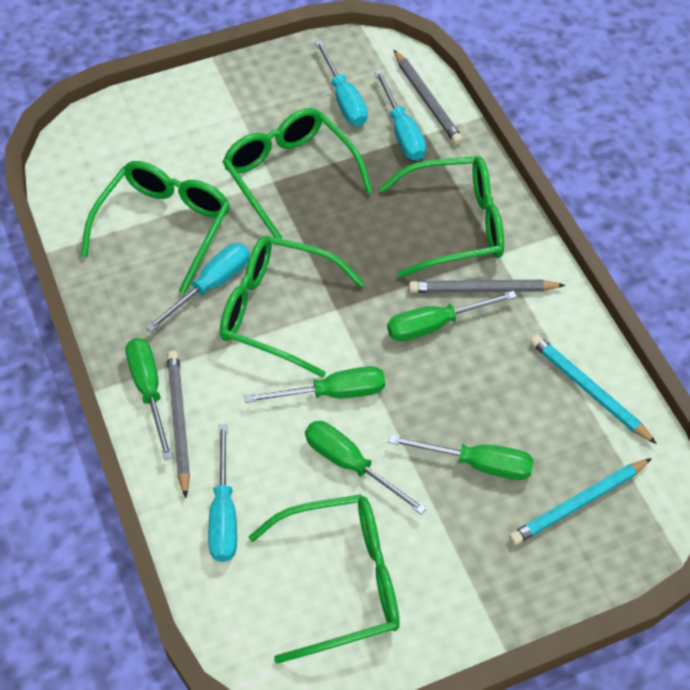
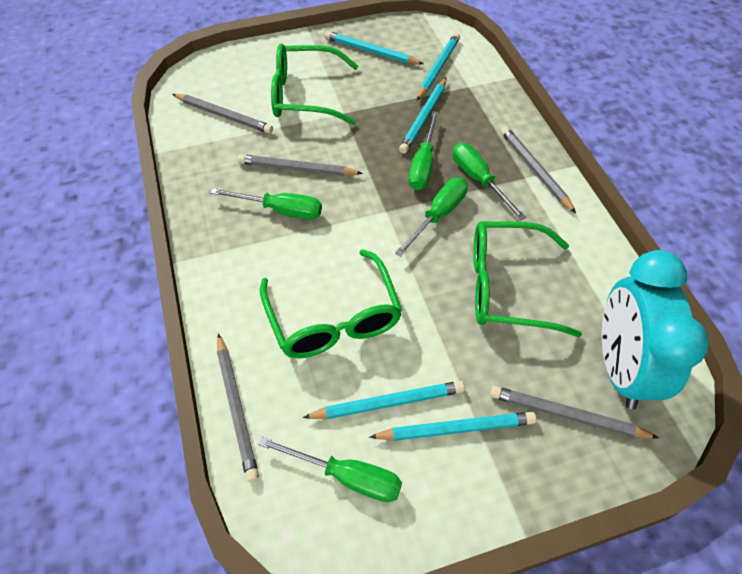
green glasses: 5 -> 3
grey pencil: 3 -> 5
turquoise clock: 0 -> 1
turquoise pencil: 2 -> 5
turquoise screwdriver: 4 -> 0

